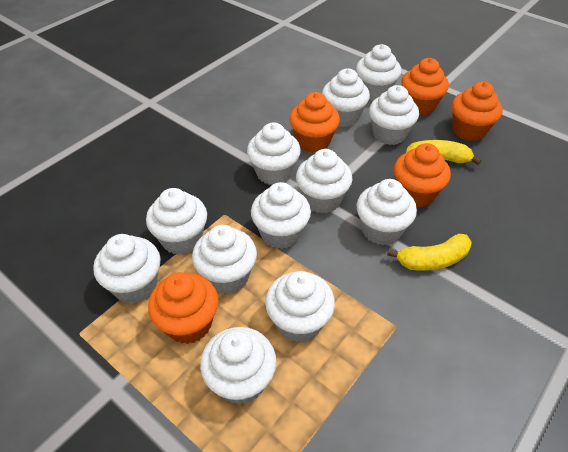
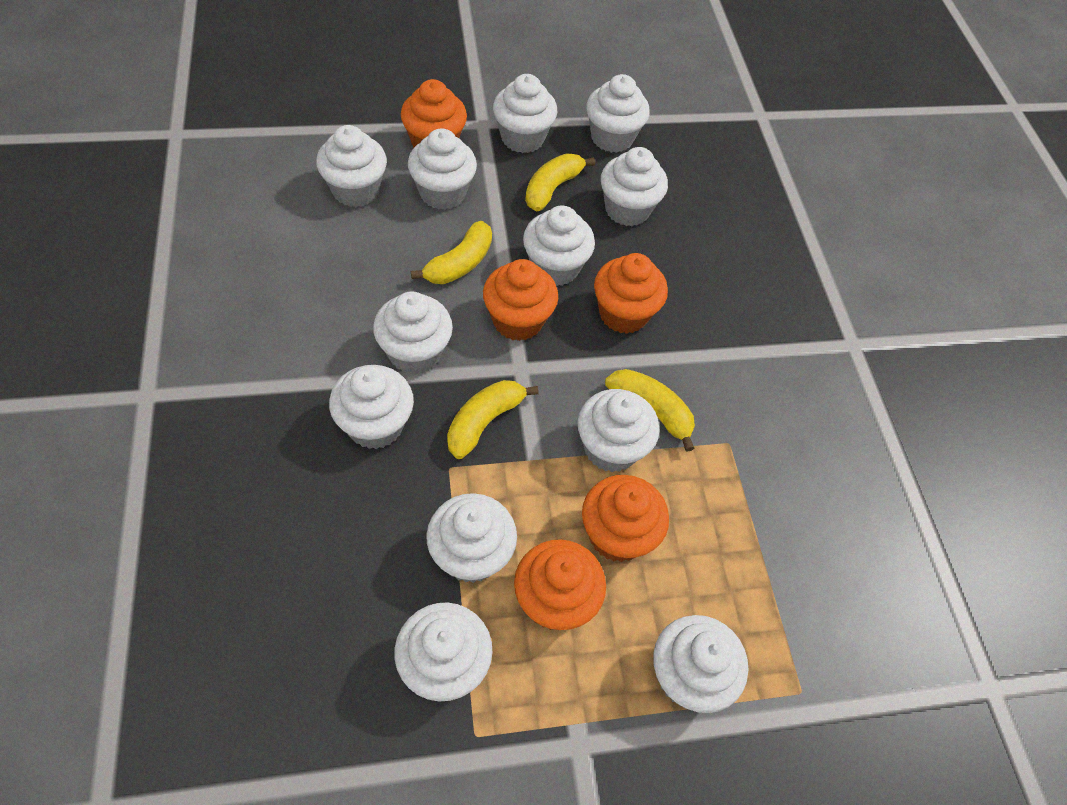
yellow banana: 2 -> 4

